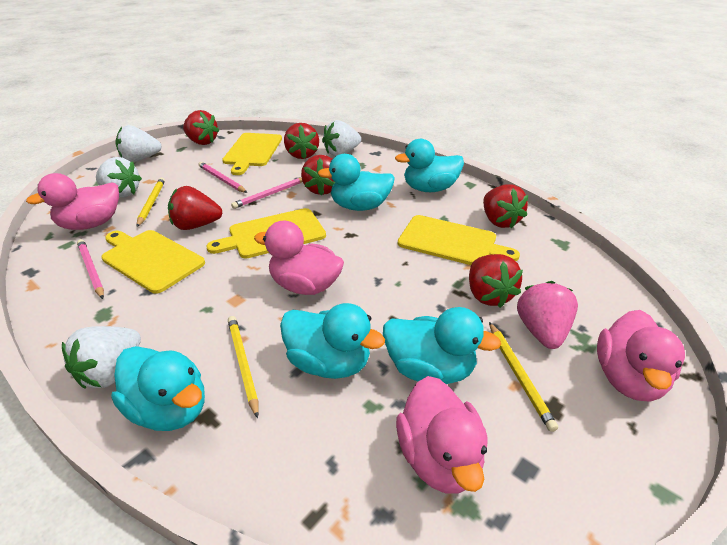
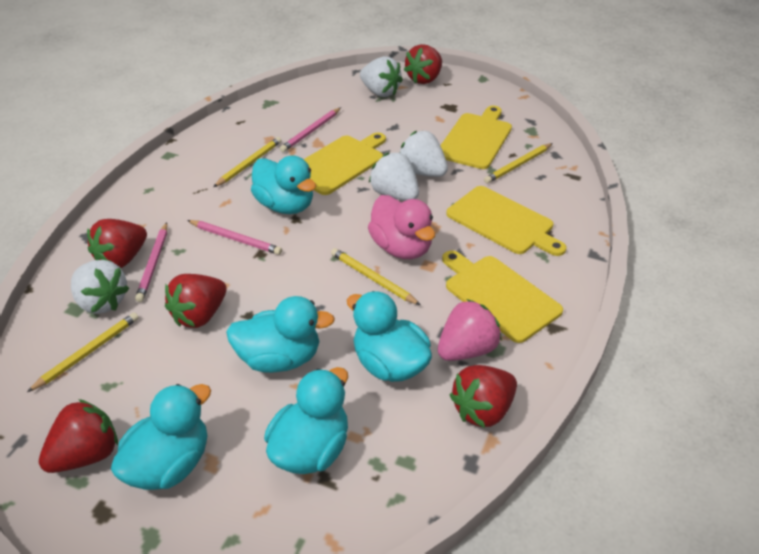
pink duck: 4 -> 1
red strawberry: 6 -> 5
yellow pencil: 3 -> 4

